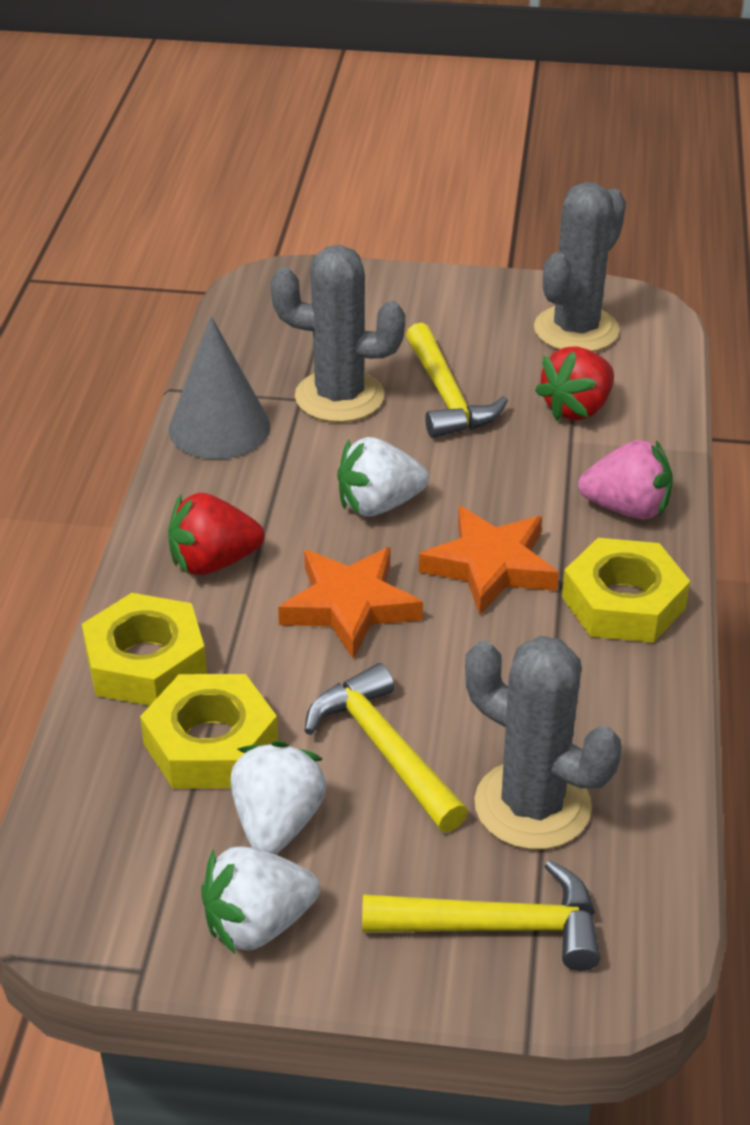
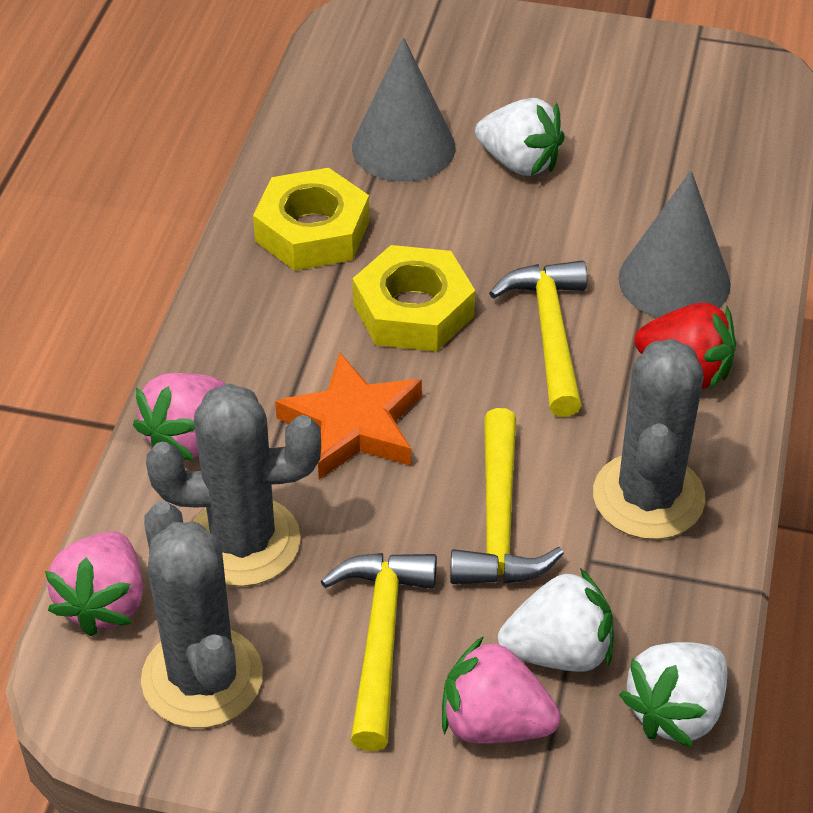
grey cone: 1 -> 2
orange star: 2 -> 1
pink strawberry: 1 -> 3
red strawberry: 2 -> 1
yellow nut: 3 -> 2

